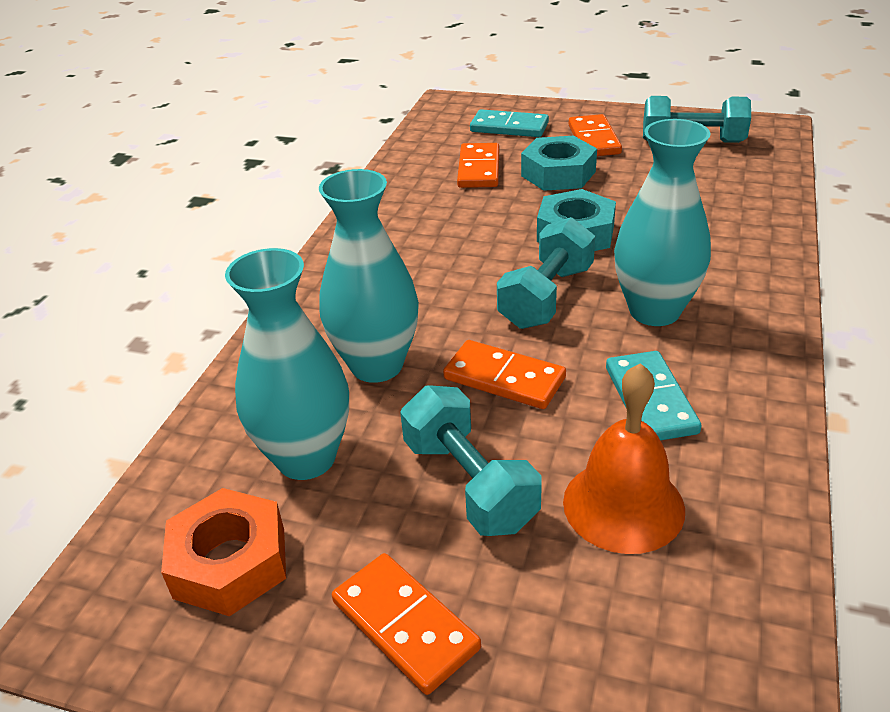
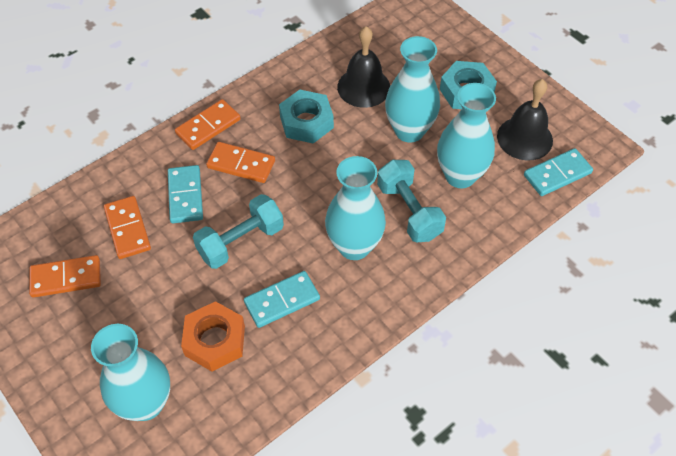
black bell: 0 -> 2
orange bell: 1 -> 0
turquoise domino: 2 -> 3
turquoise dumbbell: 3 -> 2
turquoise vase: 3 -> 4

